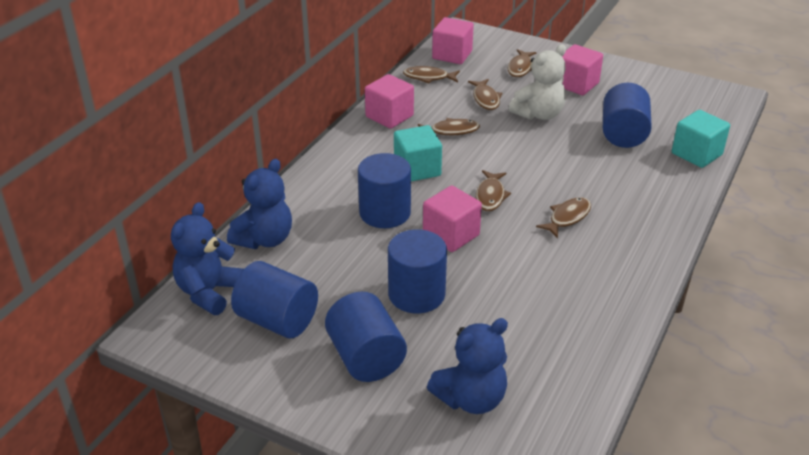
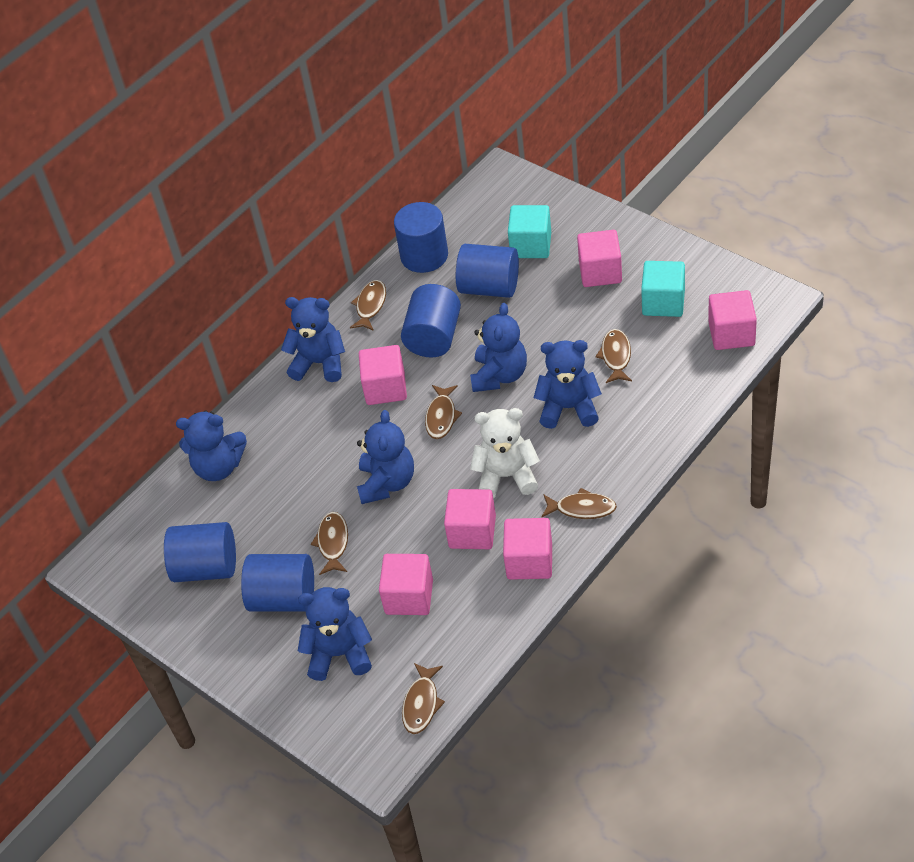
blue teddy bear: 3 -> 6
pink cube: 4 -> 6

